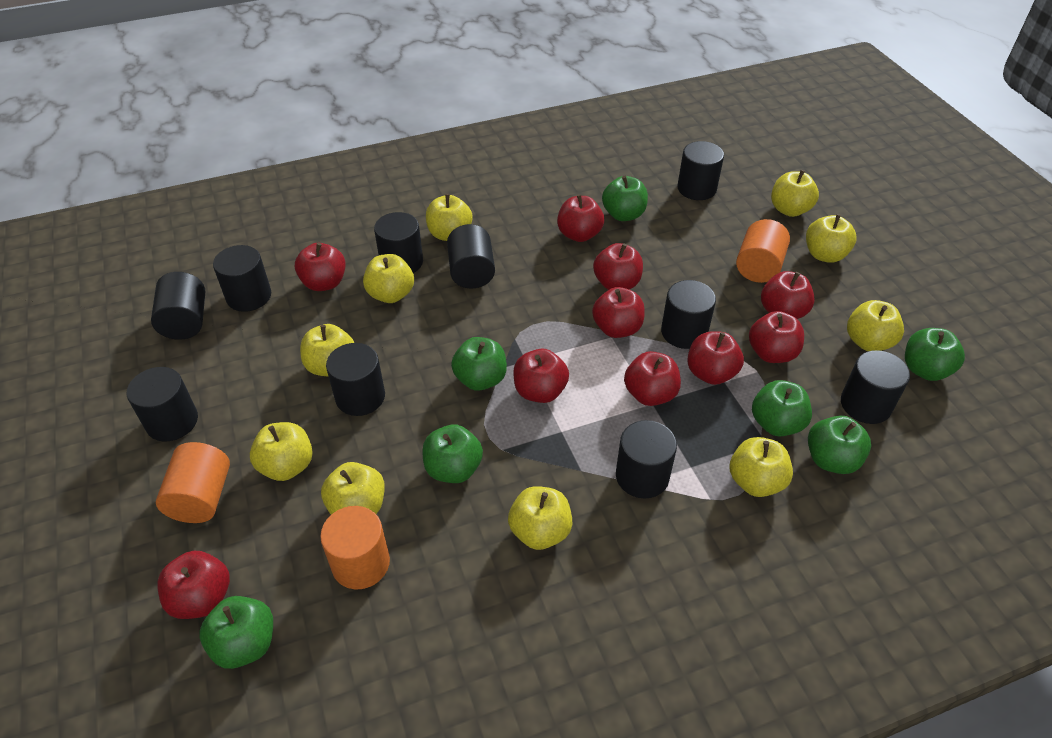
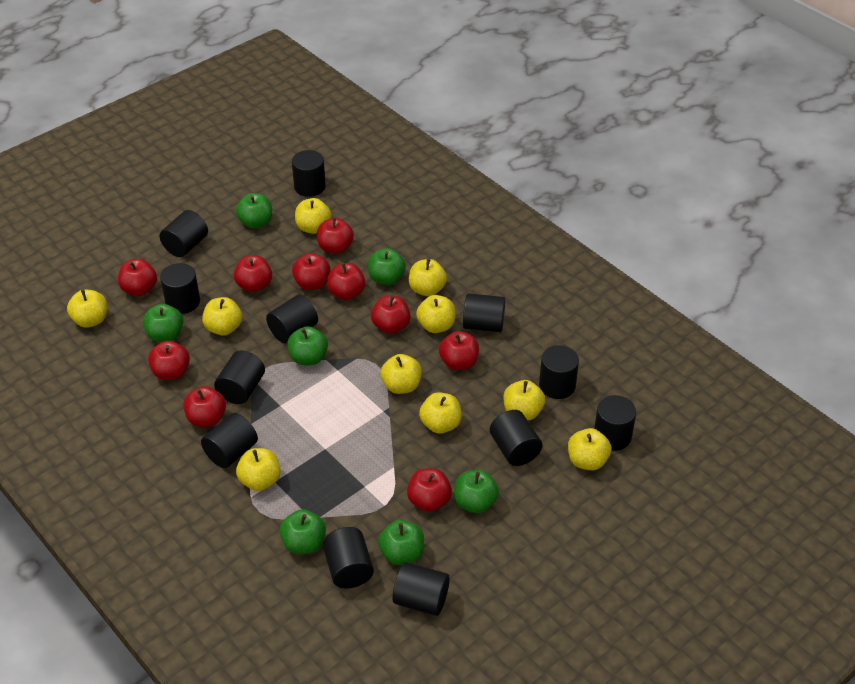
black cylinder: 10 -> 12
orange cylinder: 3 -> 0

